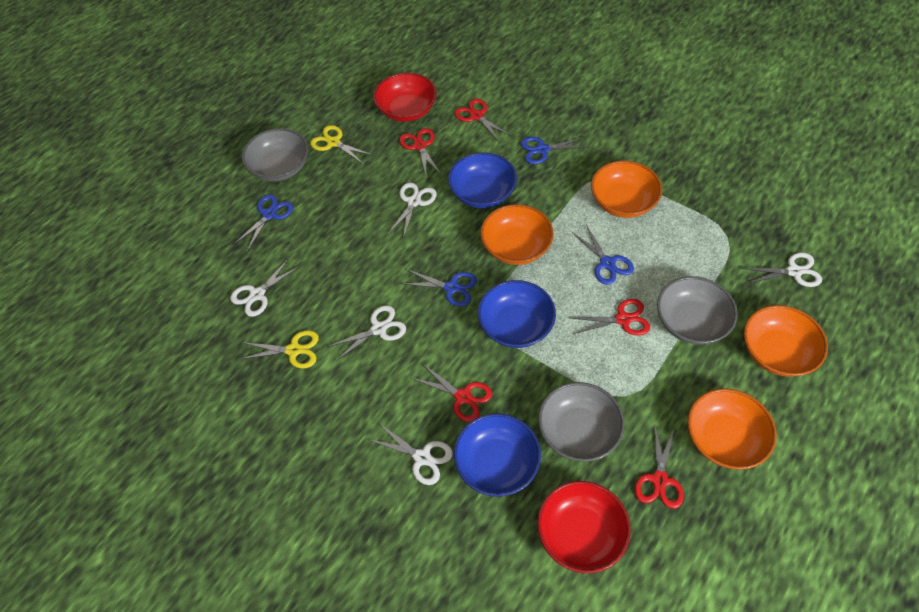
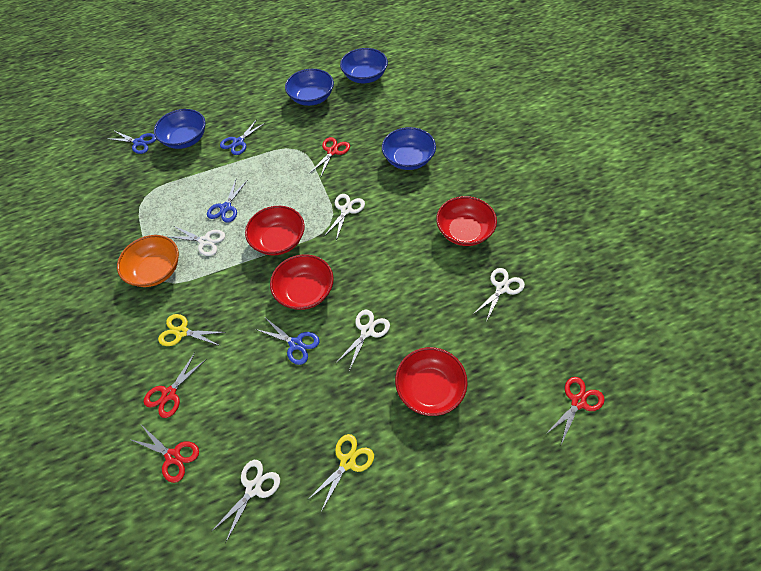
blue bowl: 3 -> 4
grey bowl: 3 -> 0
orange bowl: 4 -> 1
red bowl: 2 -> 4
red scissors: 5 -> 4

